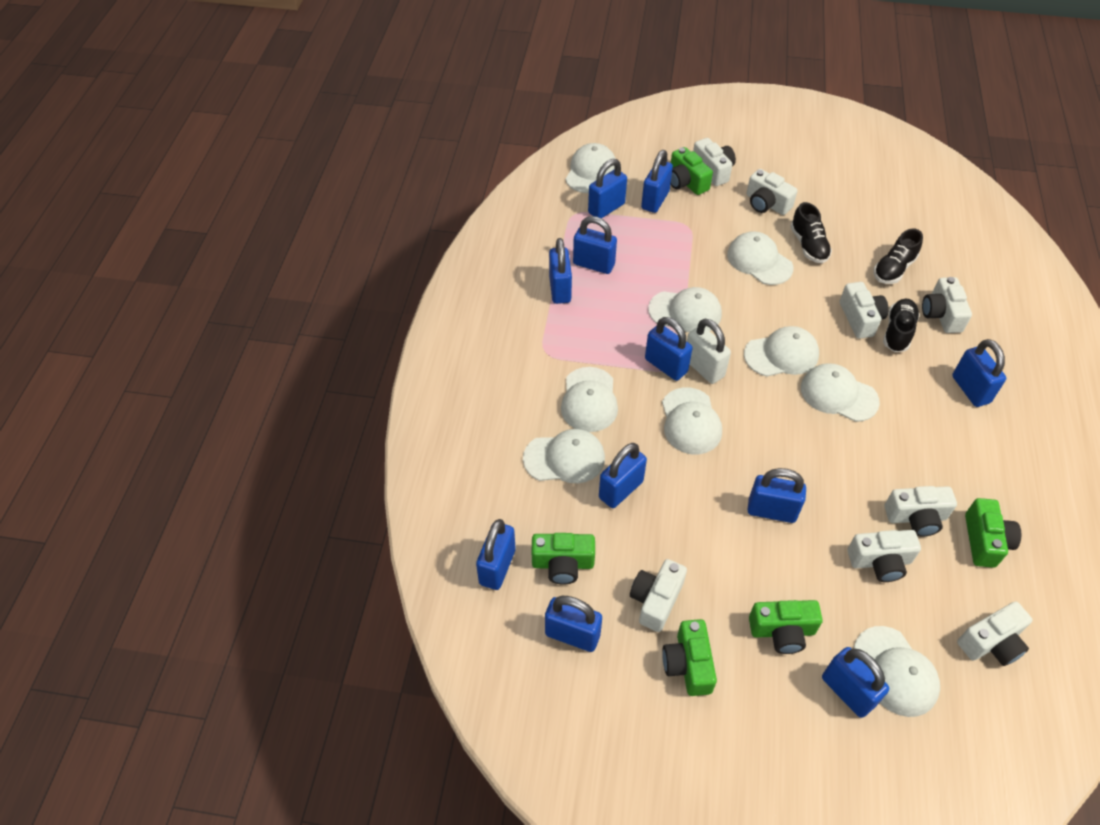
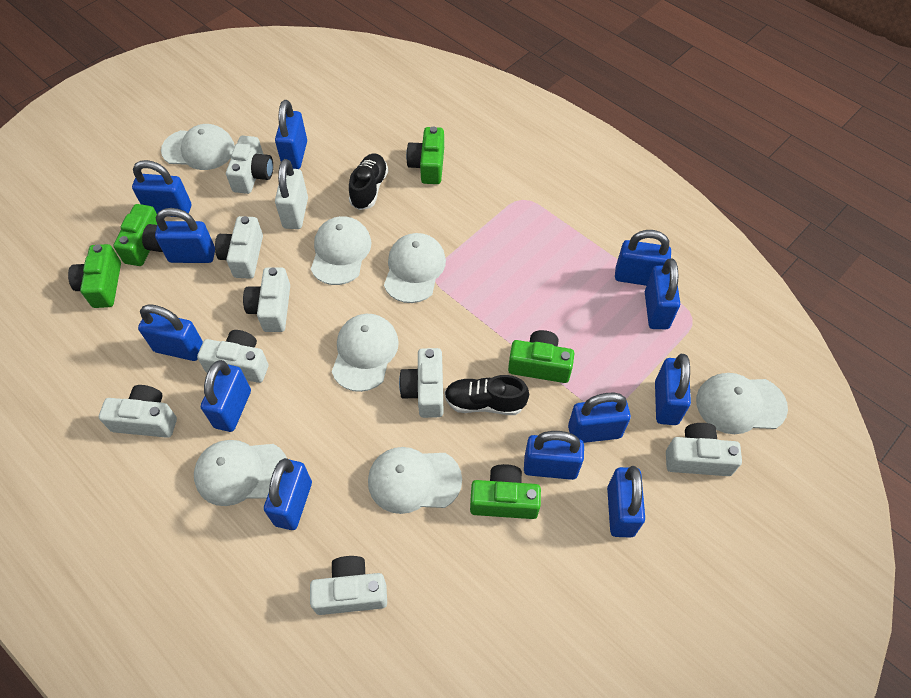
black shoe: 3 -> 2
blue padlock: 11 -> 12
white cap: 9 -> 7

